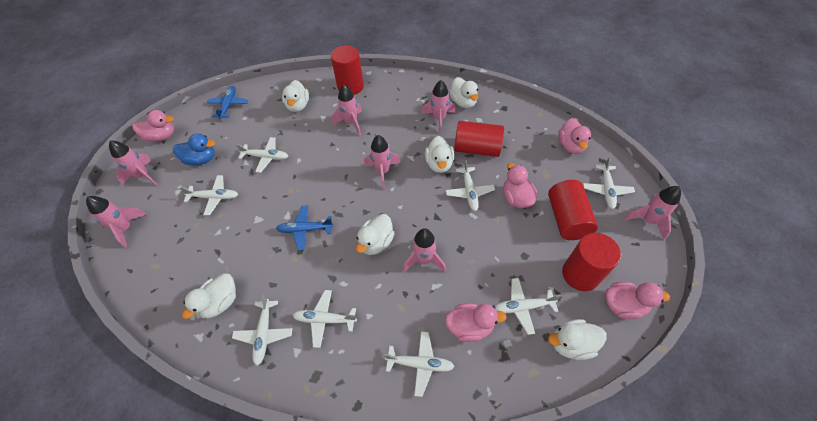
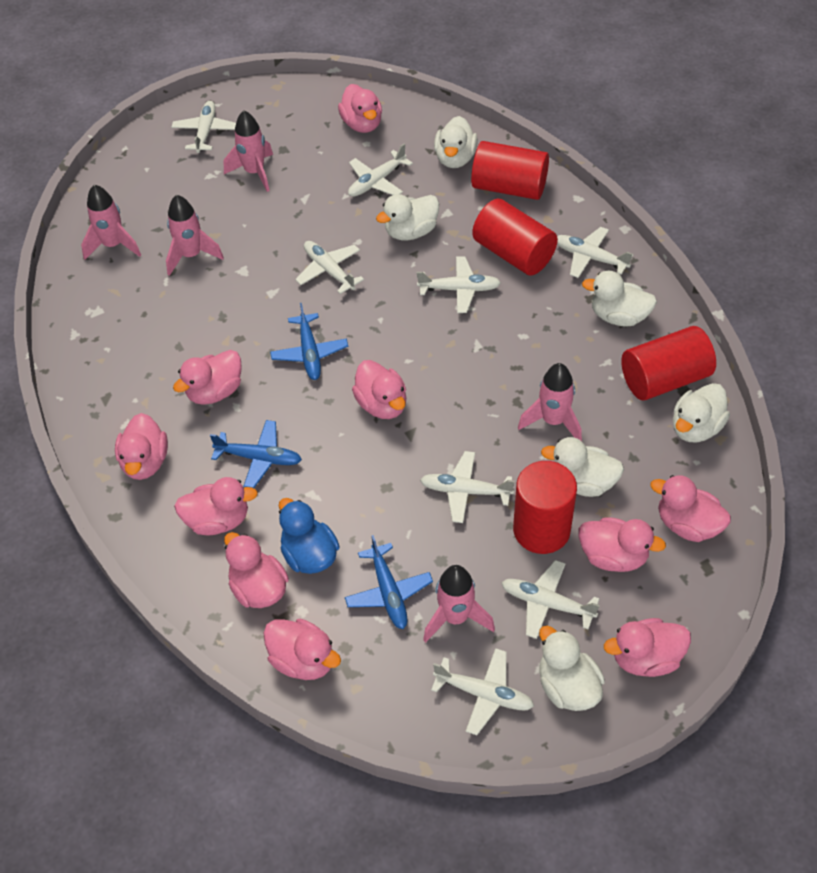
blue plane: 2 -> 3
pink duck: 5 -> 10
pink rocket: 7 -> 5

